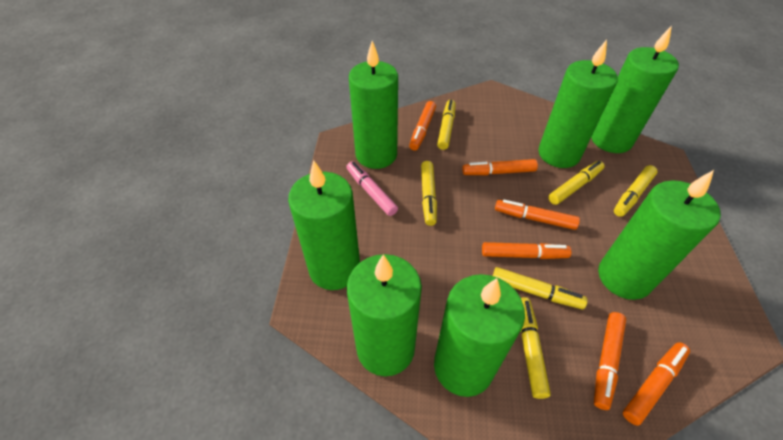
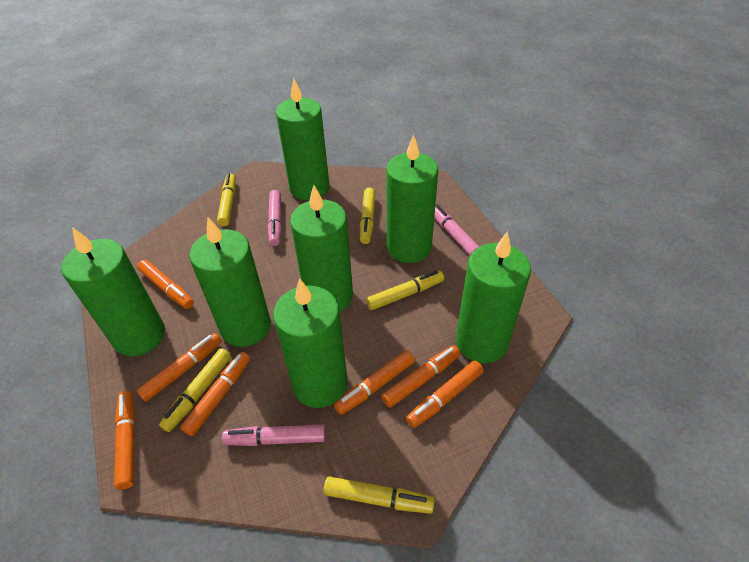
orange marker: 6 -> 7
pink marker: 1 -> 3
yellow marker: 6 -> 5

